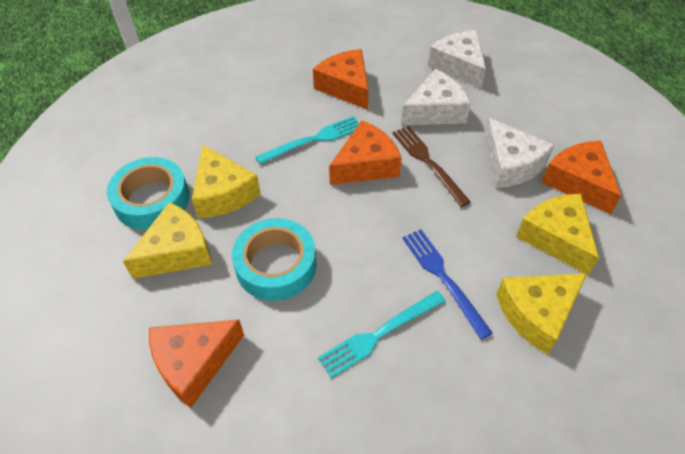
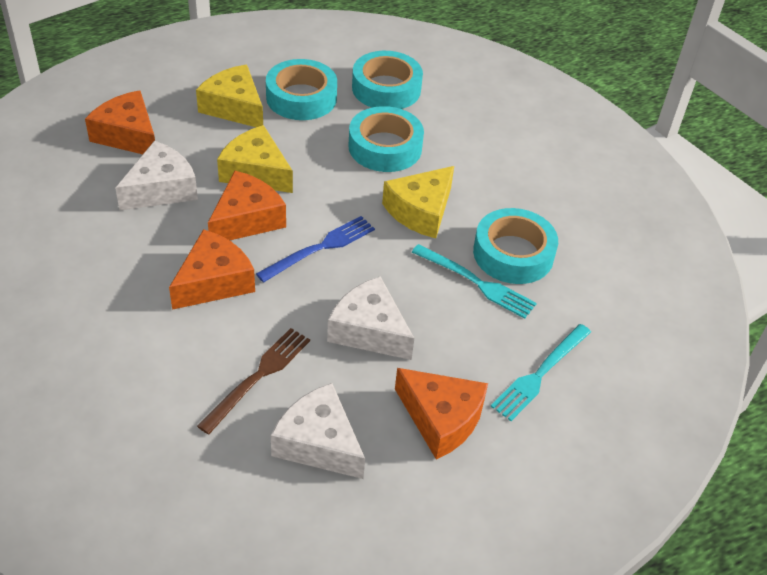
turquoise tape: 2 -> 4
yellow cheese: 4 -> 3

